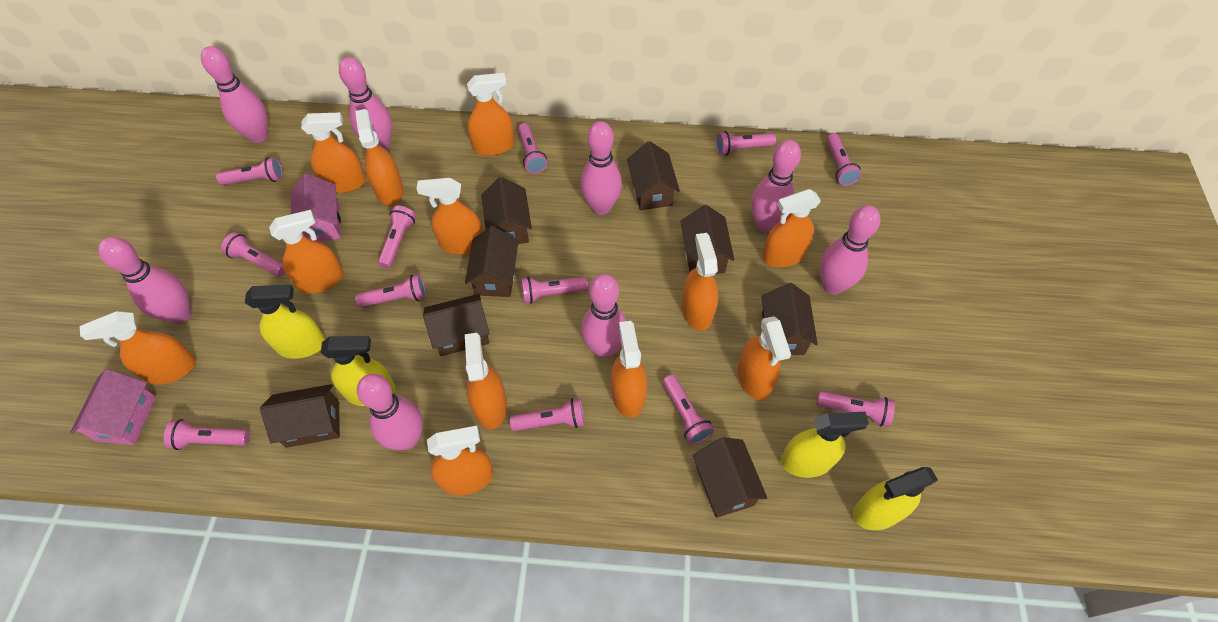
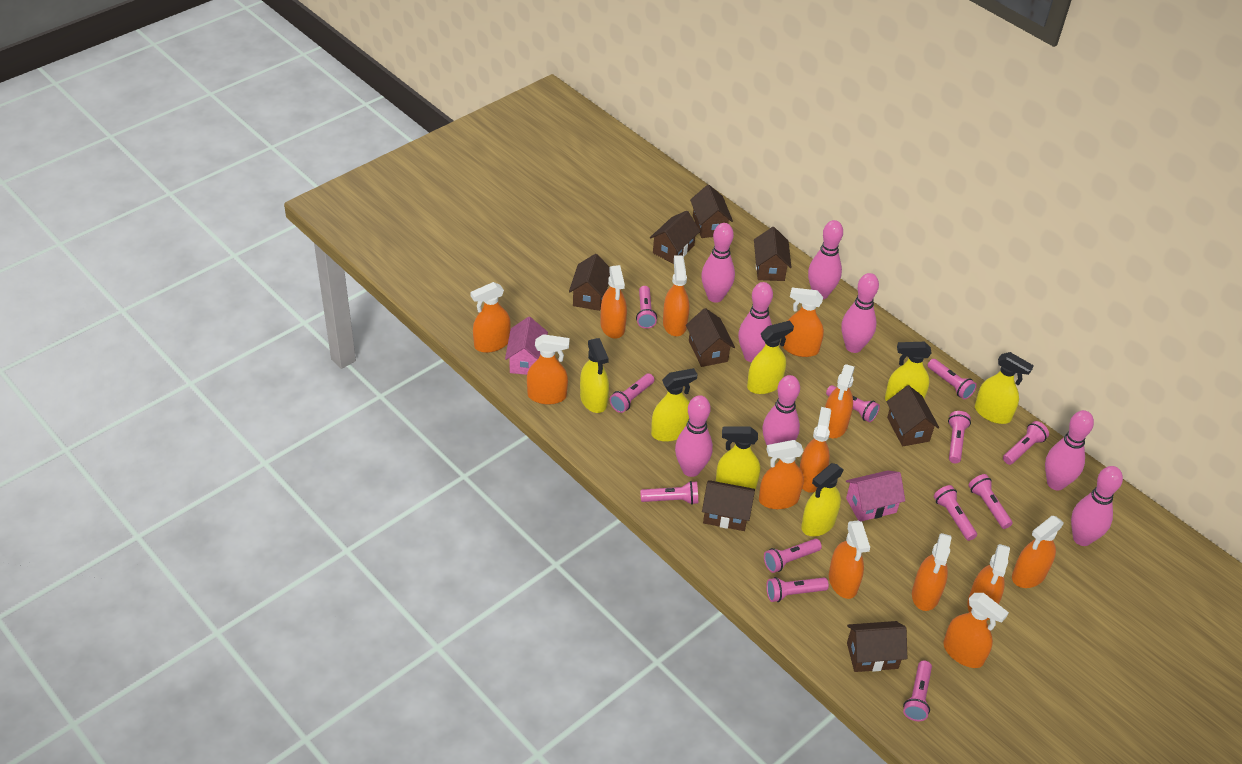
orange spray bottle: 12 -> 13
yellow spray bottle: 4 -> 7

